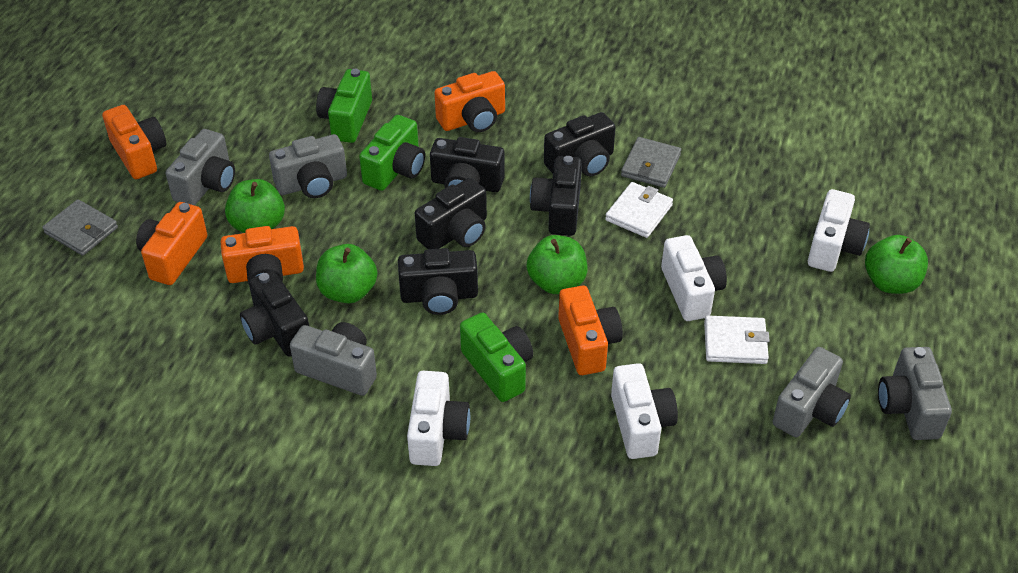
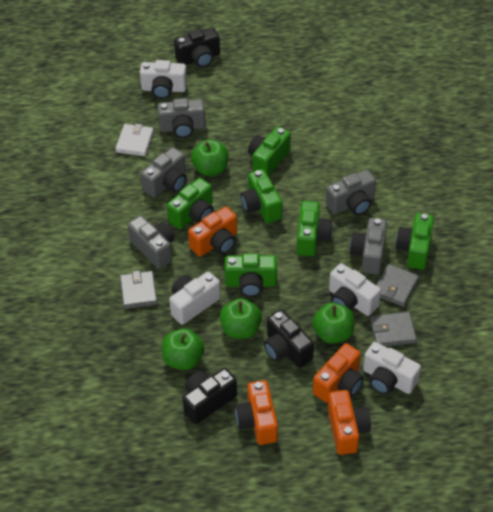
black camera: 6 -> 3
green camera: 3 -> 6
grey wallet: 2 -> 3
orange camera: 5 -> 4
white wallet: 2 -> 1

